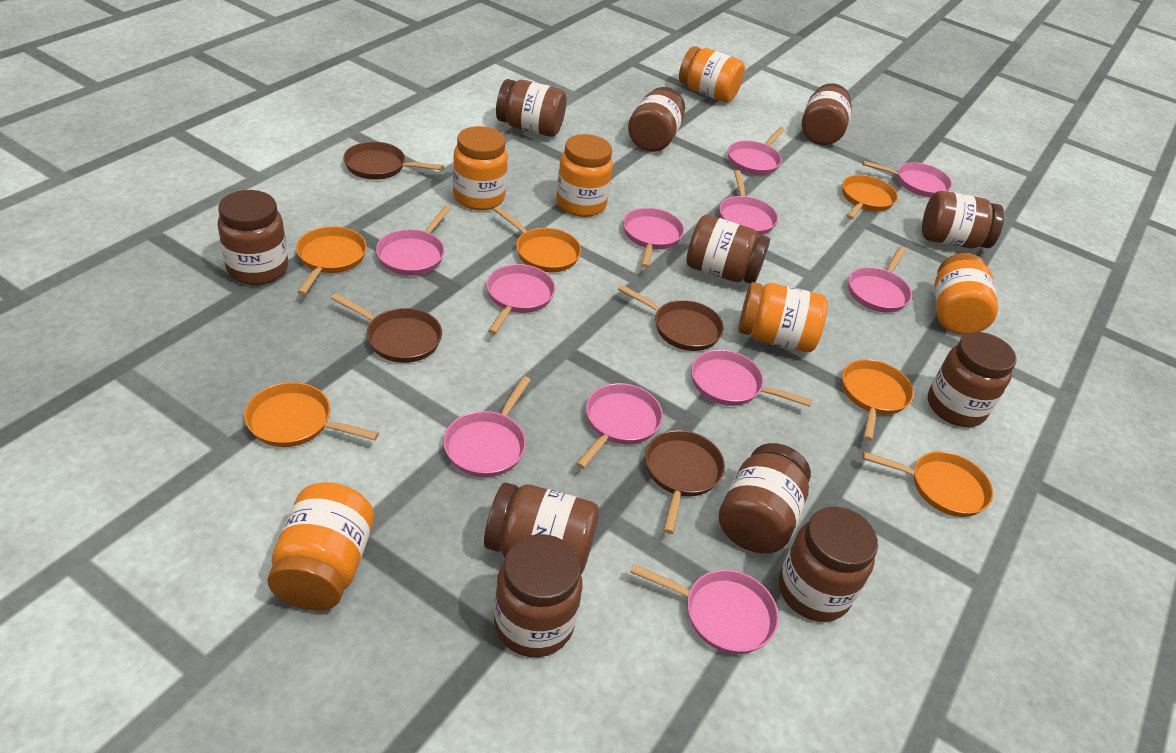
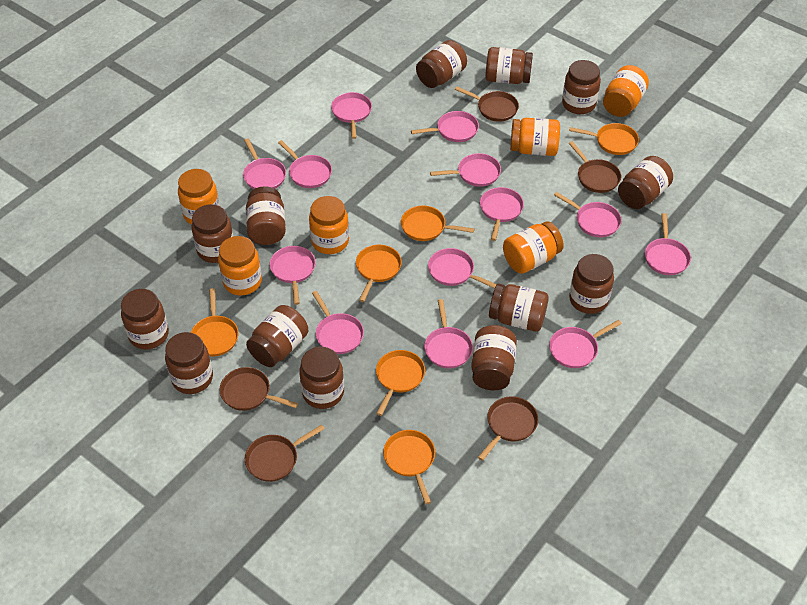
brown jar: 11 -> 13
brown pan: 4 -> 5
pink pan: 11 -> 13

